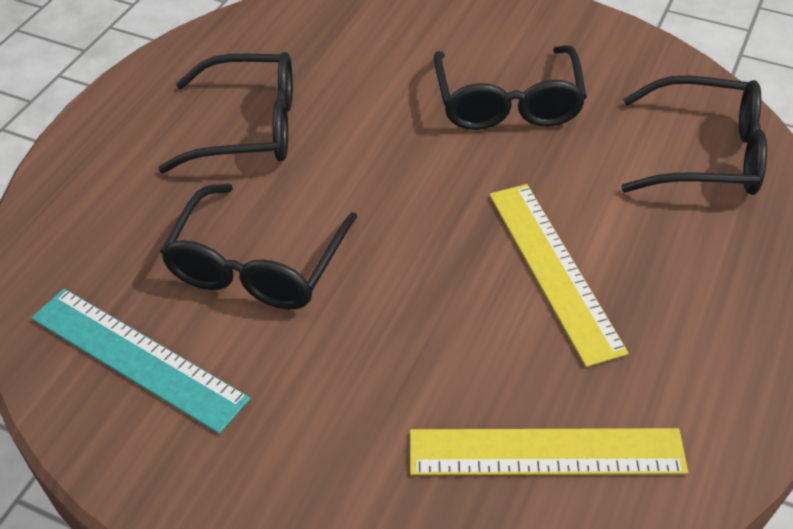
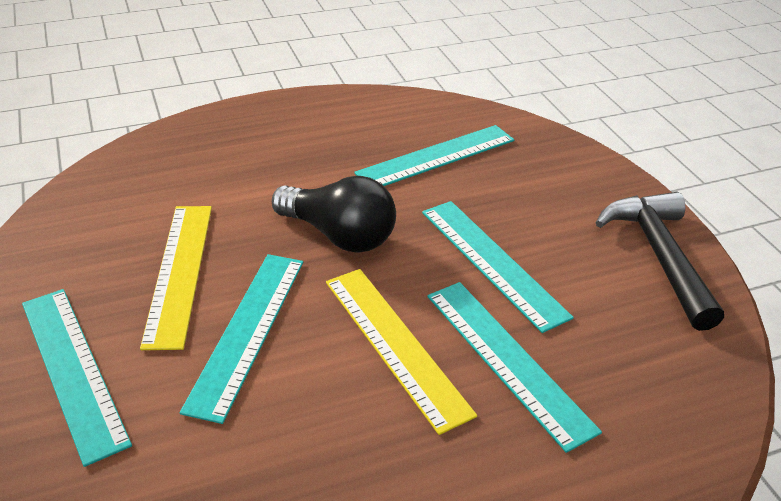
black glasses: 4 -> 0
black hammer: 0 -> 1
black light bulb: 0 -> 1
turquoise ruler: 1 -> 5

